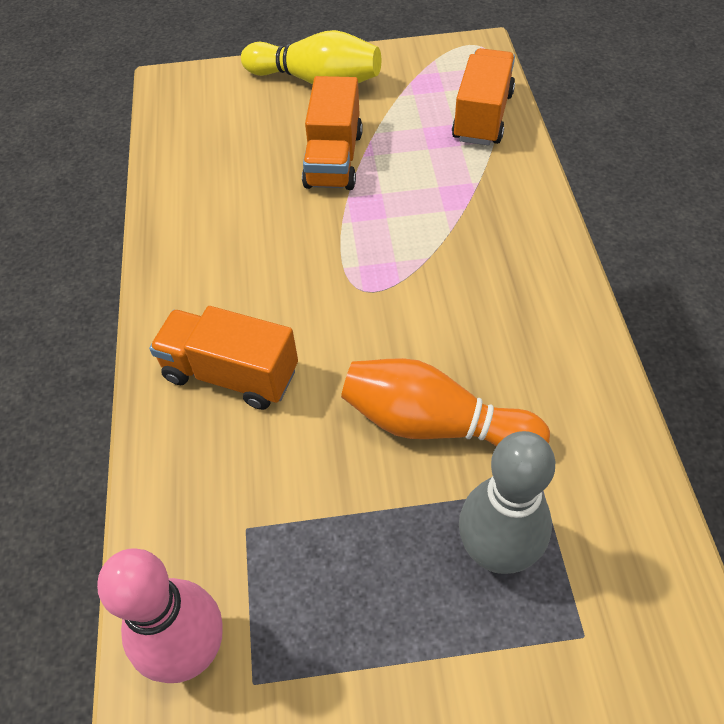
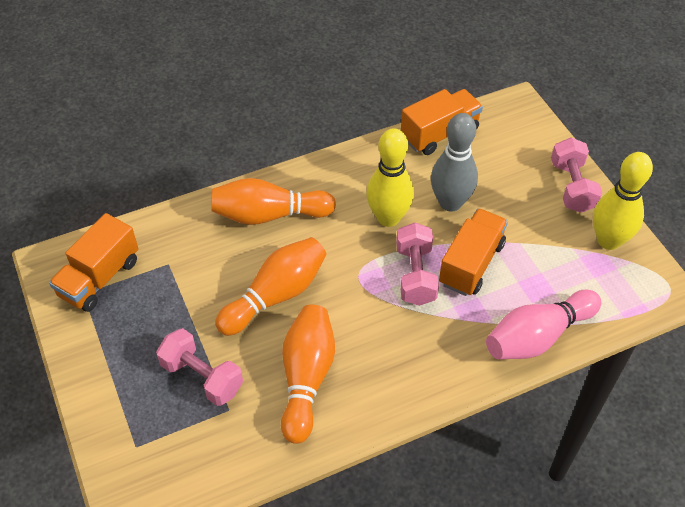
orange bowling pin: 1 -> 3
pink dumbbell: 0 -> 3
yellow bowling pin: 1 -> 2

